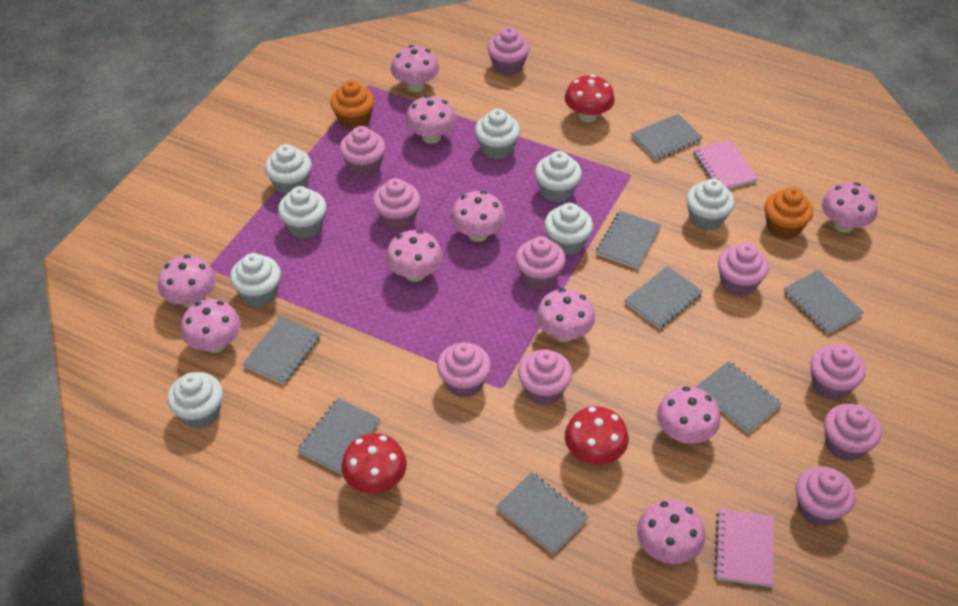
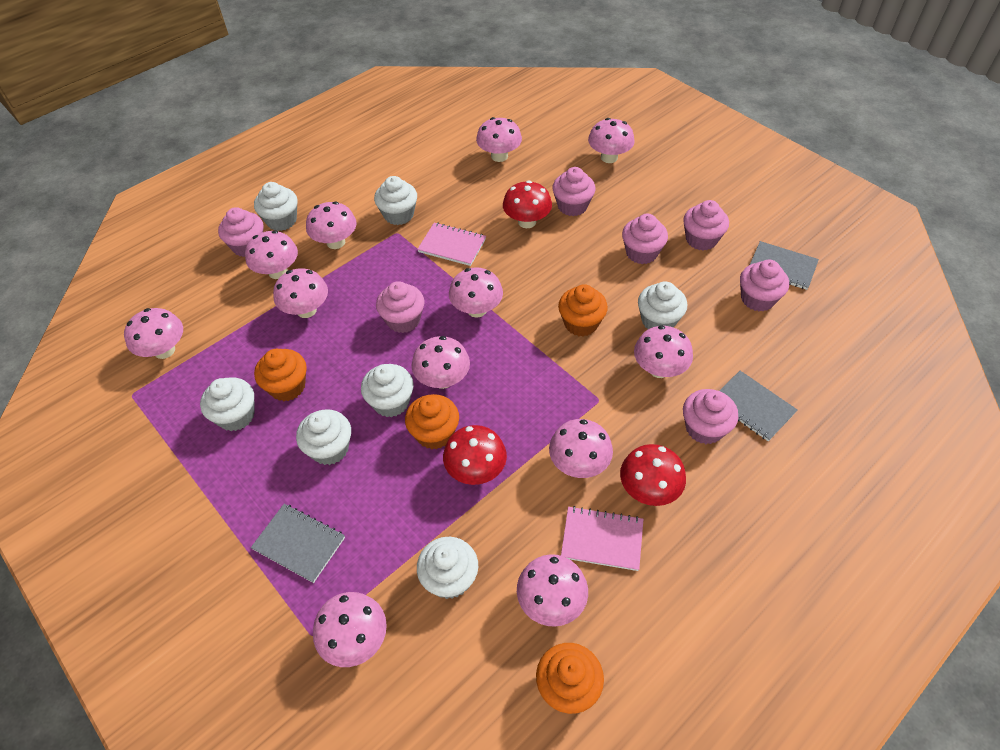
grey notebook: 8 -> 3
orange cupcake: 2 -> 4
pink cupcake: 10 -> 7
pink mushroom: 10 -> 12
white cupcake: 8 -> 7

